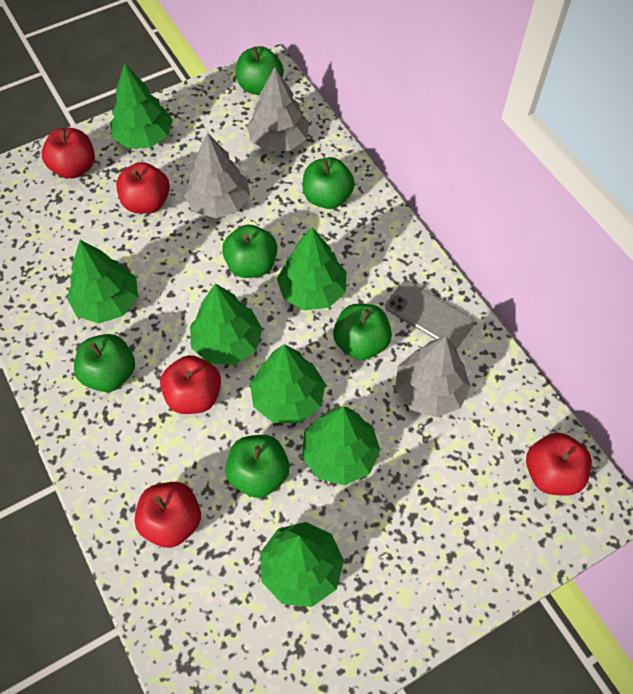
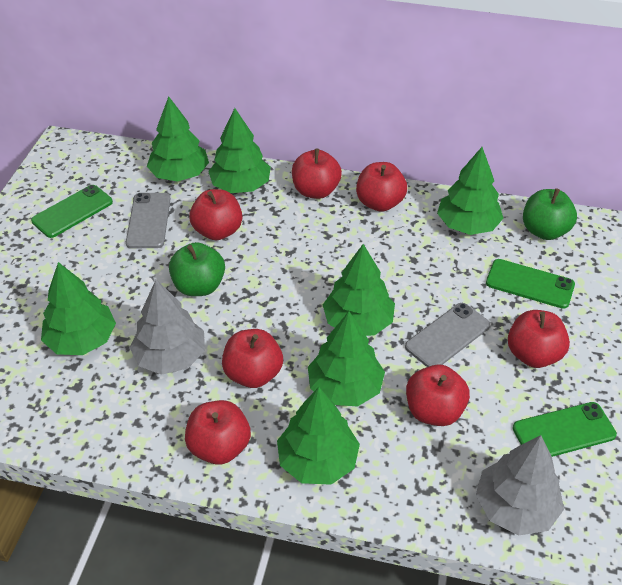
green apple: 6 -> 2
green phone: 0 -> 3
grey phone: 1 -> 2
grey tree: 3 -> 2
red apple: 5 -> 7

